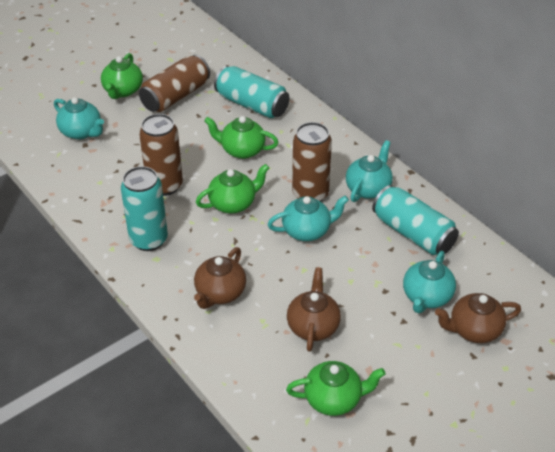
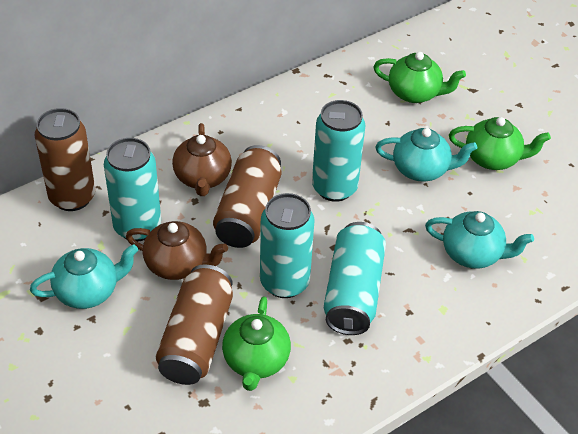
brown teapot: 3 -> 2
green teapot: 4 -> 3
turquoise can: 3 -> 4
turquoise teapot: 4 -> 3

